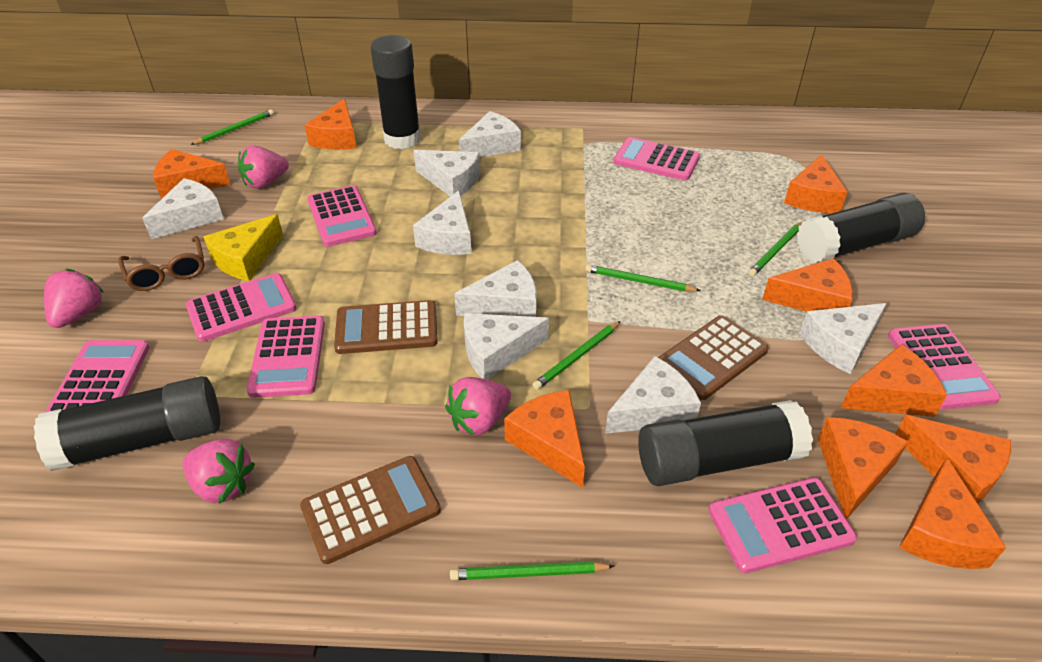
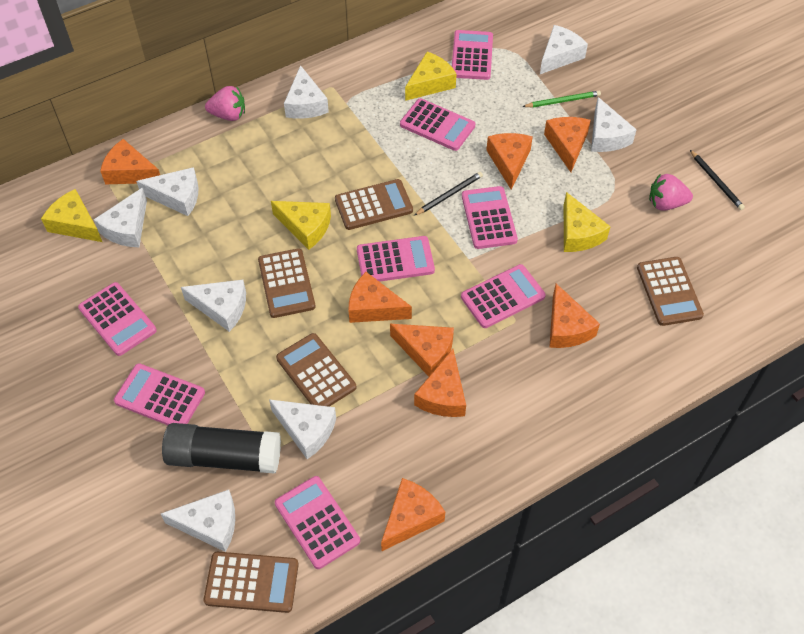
black glue stick: 4 -> 1
black pencil: 0 -> 2
brown calculator: 3 -> 5
brown glasses: 1 -> 0
green pencil: 5 -> 1
orange cheese: 9 -> 8
pink calculator: 7 -> 8
pink strawberry: 4 -> 2
yellow cheese: 1 -> 4

